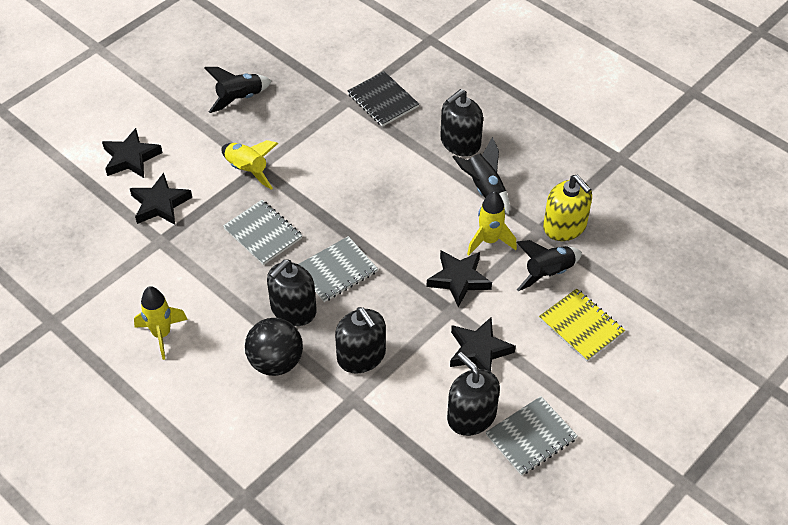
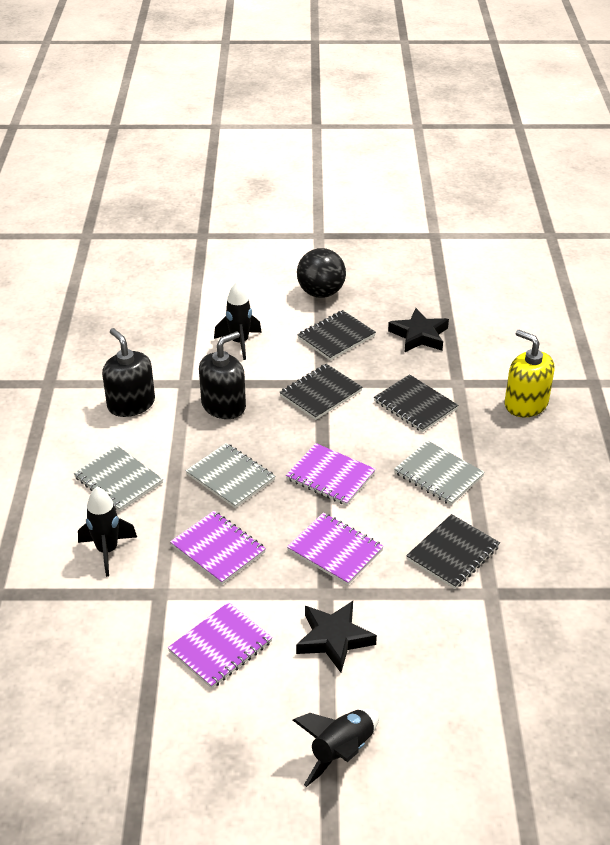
black notebook: 1 -> 4
black soap dispenser: 4 -> 2
black star: 4 -> 2
purple notebook: 0 -> 4
yellow notebook: 1 -> 0
yellow rocket: 3 -> 0

